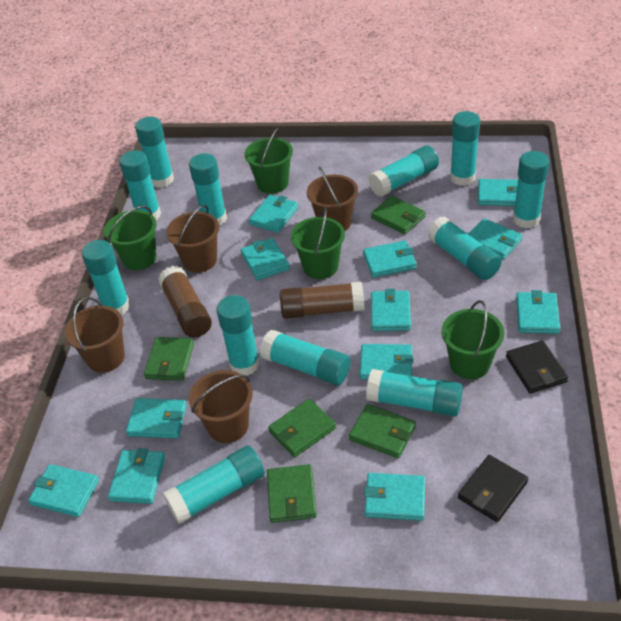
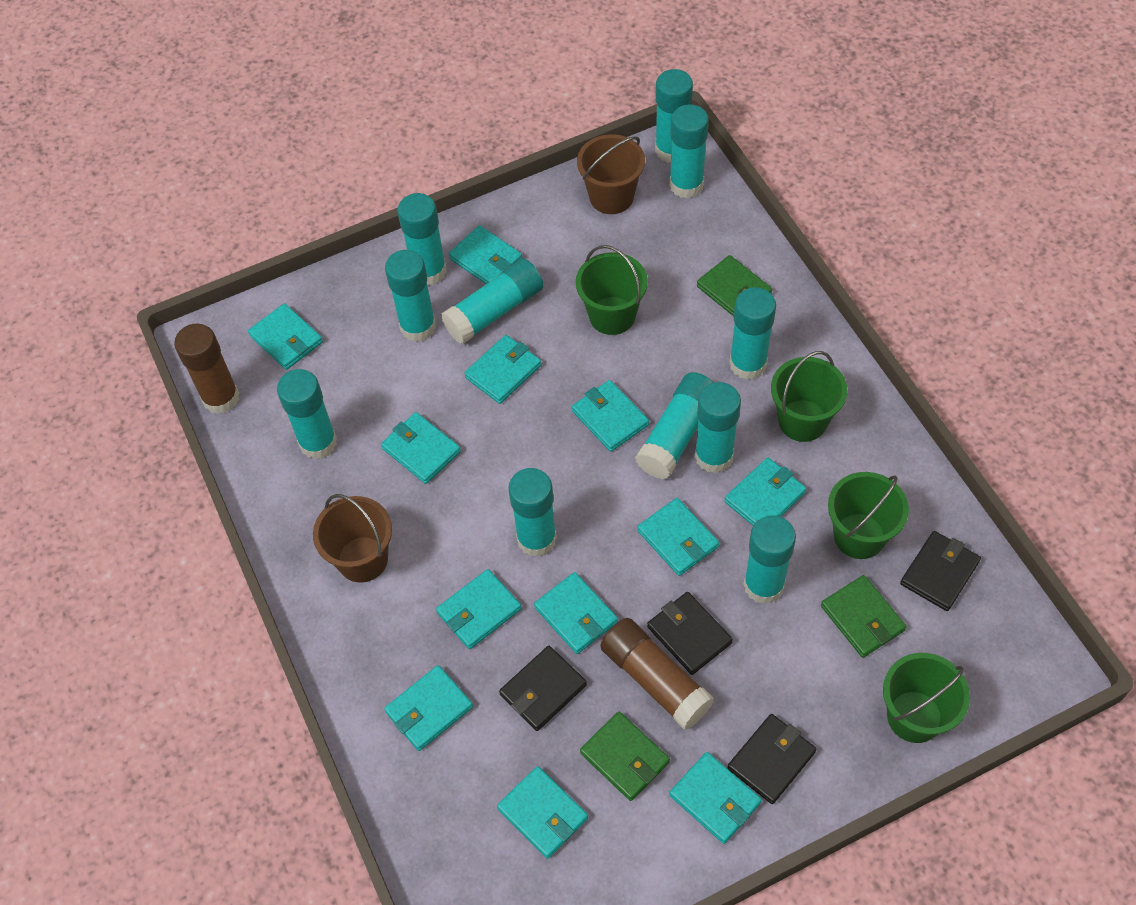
black wallet: 2 -> 4
brown bucket: 4 -> 2
green wallet: 5 -> 3
turquoise glue stick: 12 -> 11

